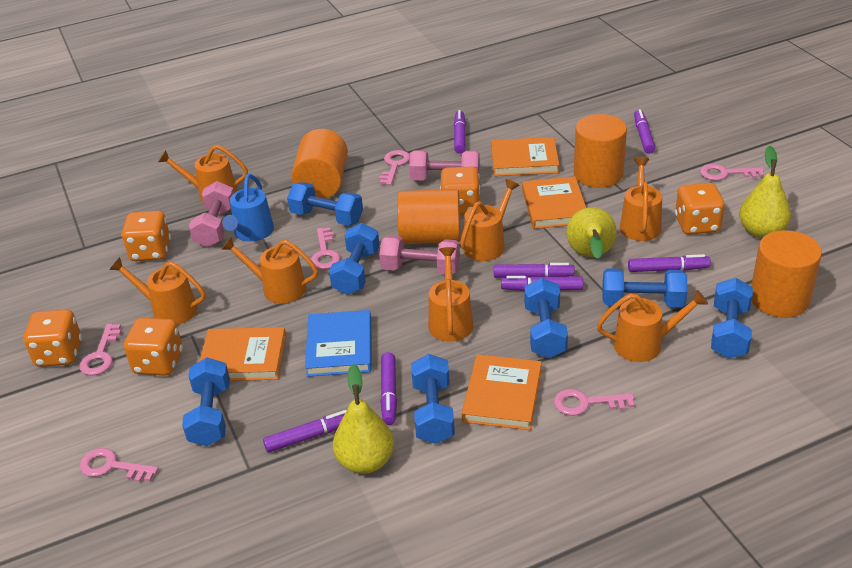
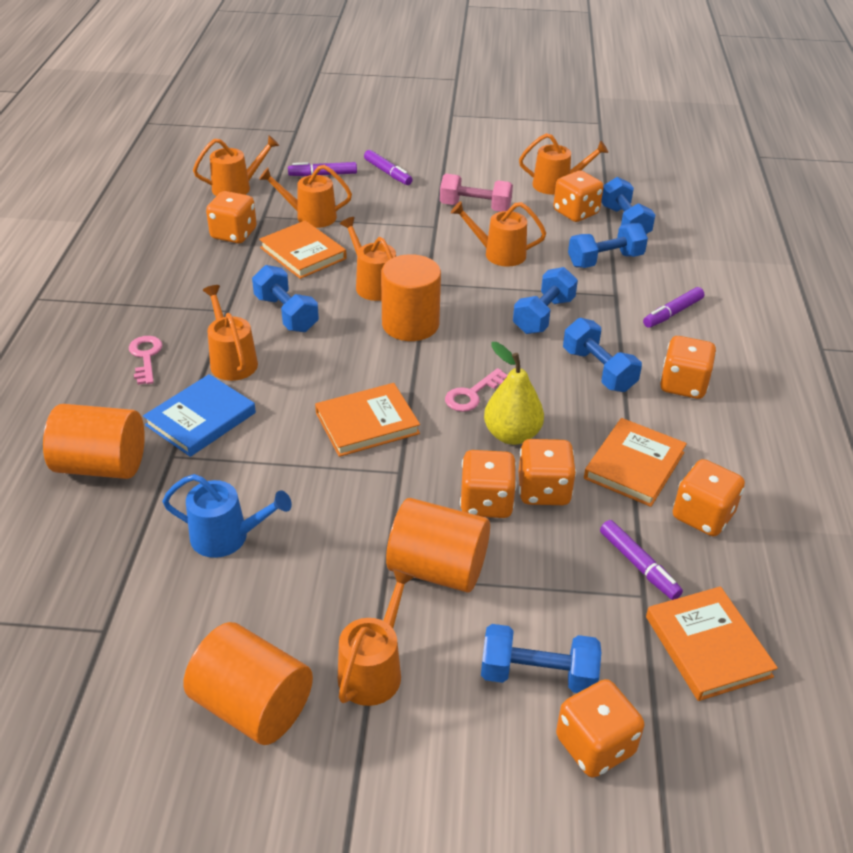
blue dumbbell: 7 -> 6
orange dice: 5 -> 7
pink dumbbell: 3 -> 1
pink key: 6 -> 2
purple marker: 7 -> 4
yellow pear: 3 -> 1

